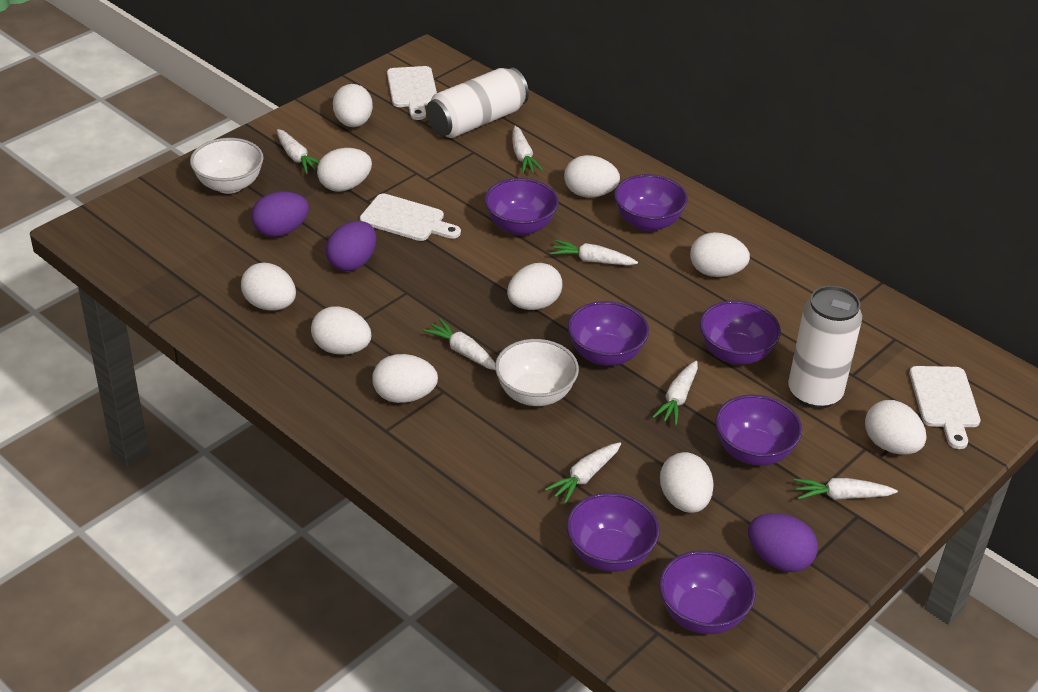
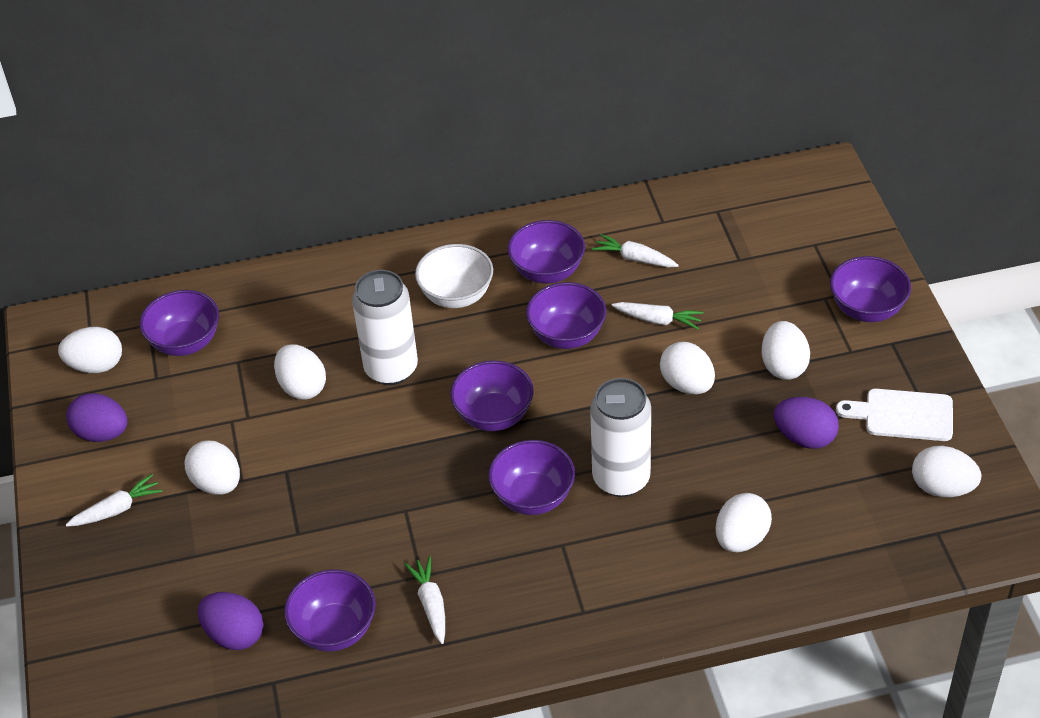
white bowl: 2 -> 1
white carrot: 7 -> 4
white cutting board: 3 -> 1
white egg: 10 -> 7

